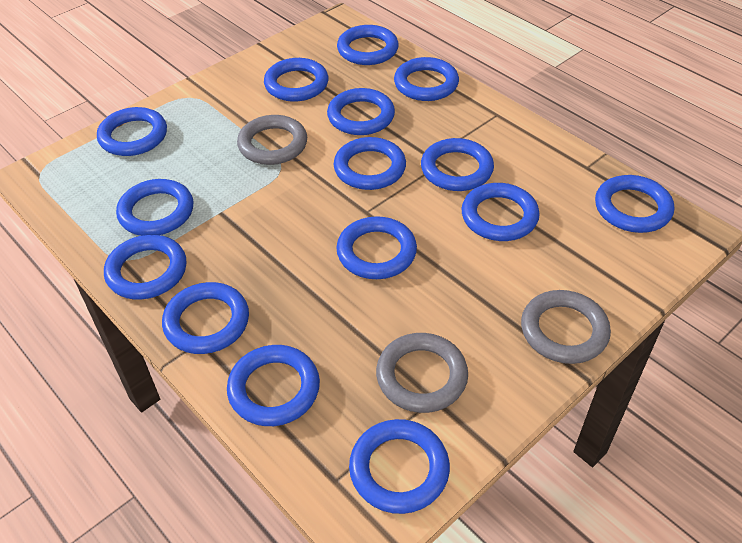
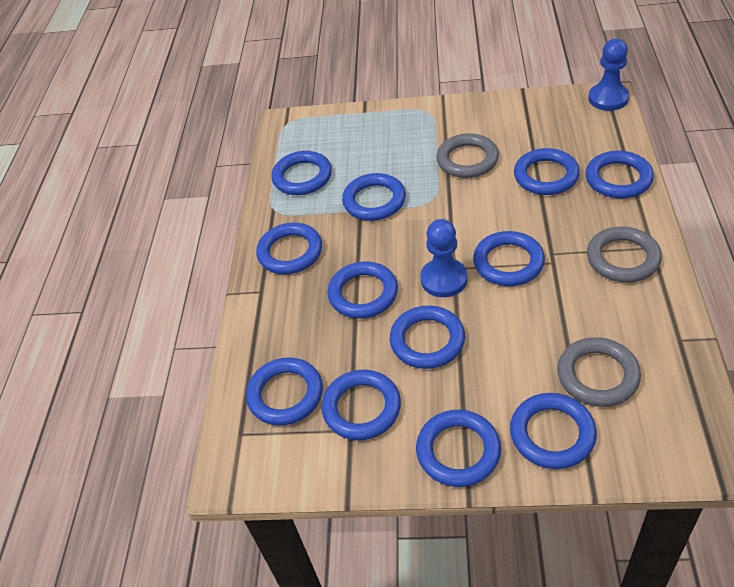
blue pawn: 0 -> 2
blue ring: 15 -> 12

